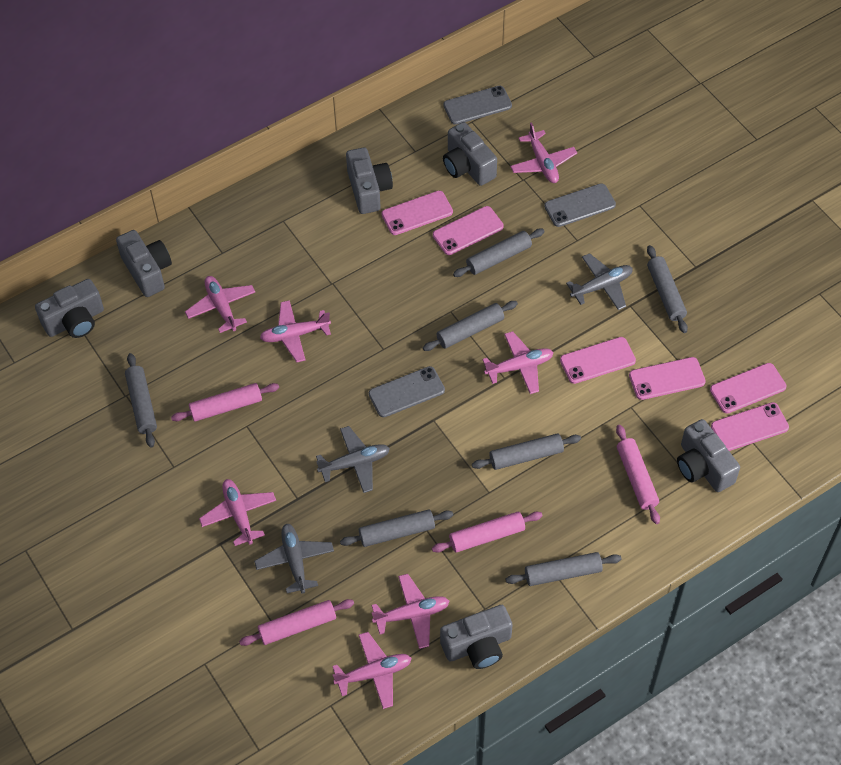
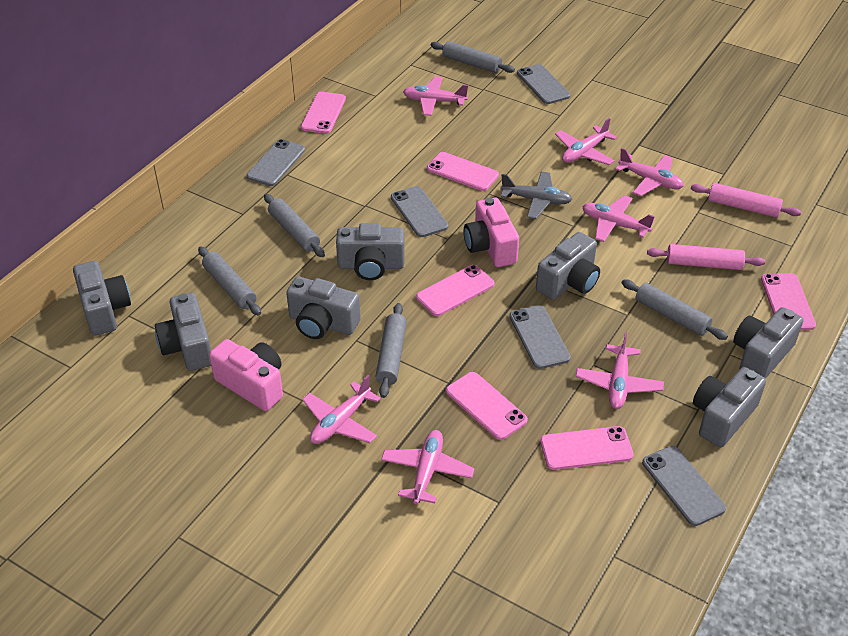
grey camera: 6 -> 7
grey phone: 3 -> 5
grey plane: 3 -> 1
grey rolling pin: 7 -> 5
pink camera: 0 -> 2
pink rolling pin: 4 -> 2

